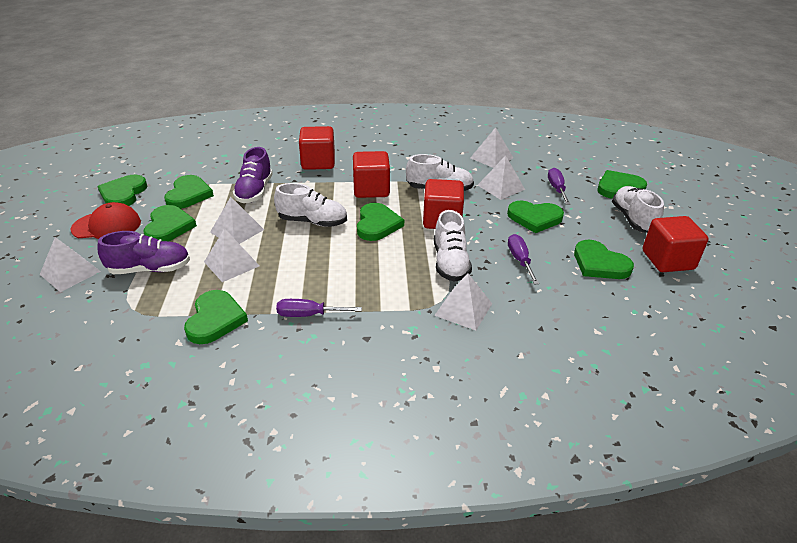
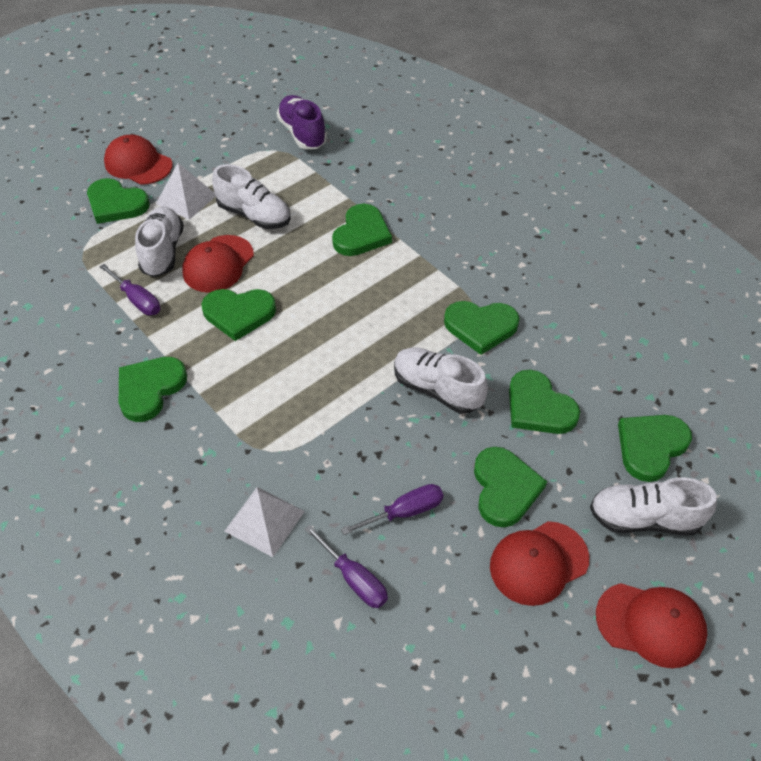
purple shoe: 2 -> 1
red cap: 1 -> 4
red cube: 4 -> 0
white pyramid: 6 -> 2

